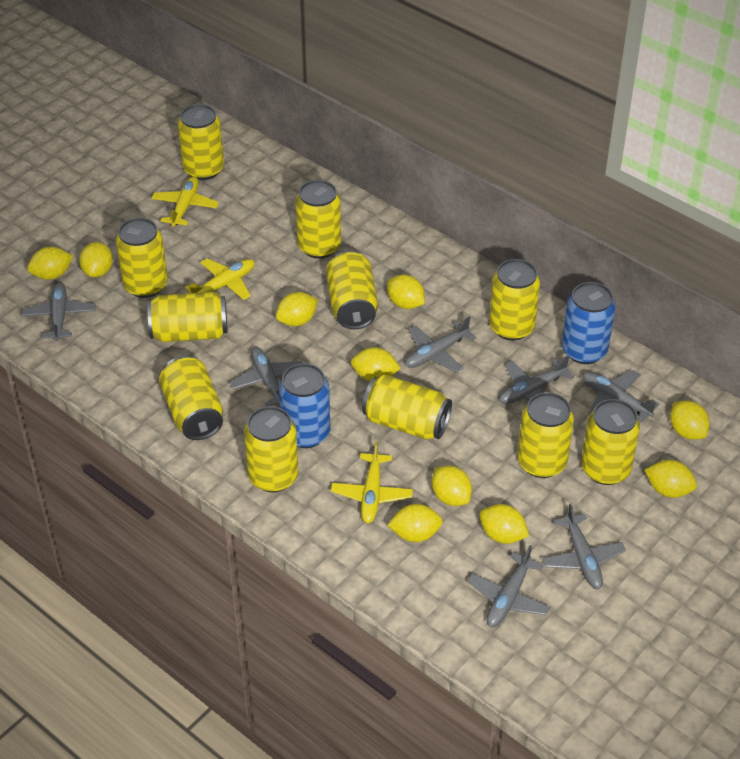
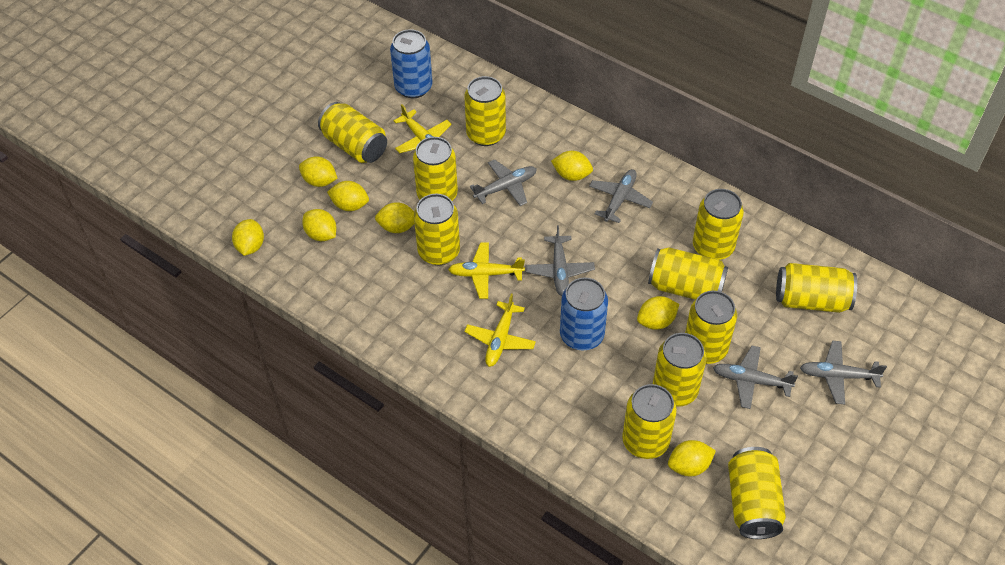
grey plane: 7 -> 5
yellow lemon: 10 -> 8

